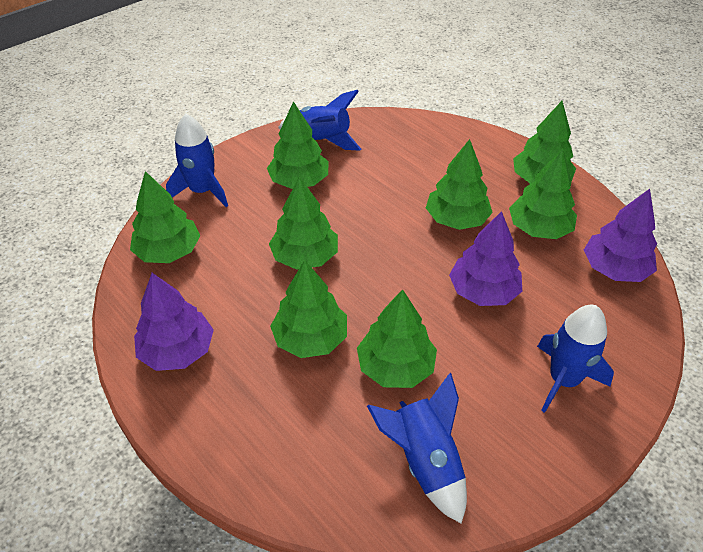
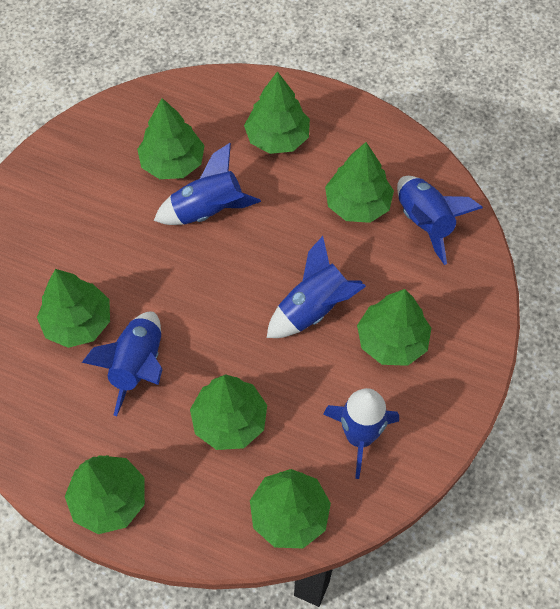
blue rocket: 4 -> 5
purple tree: 3 -> 0

